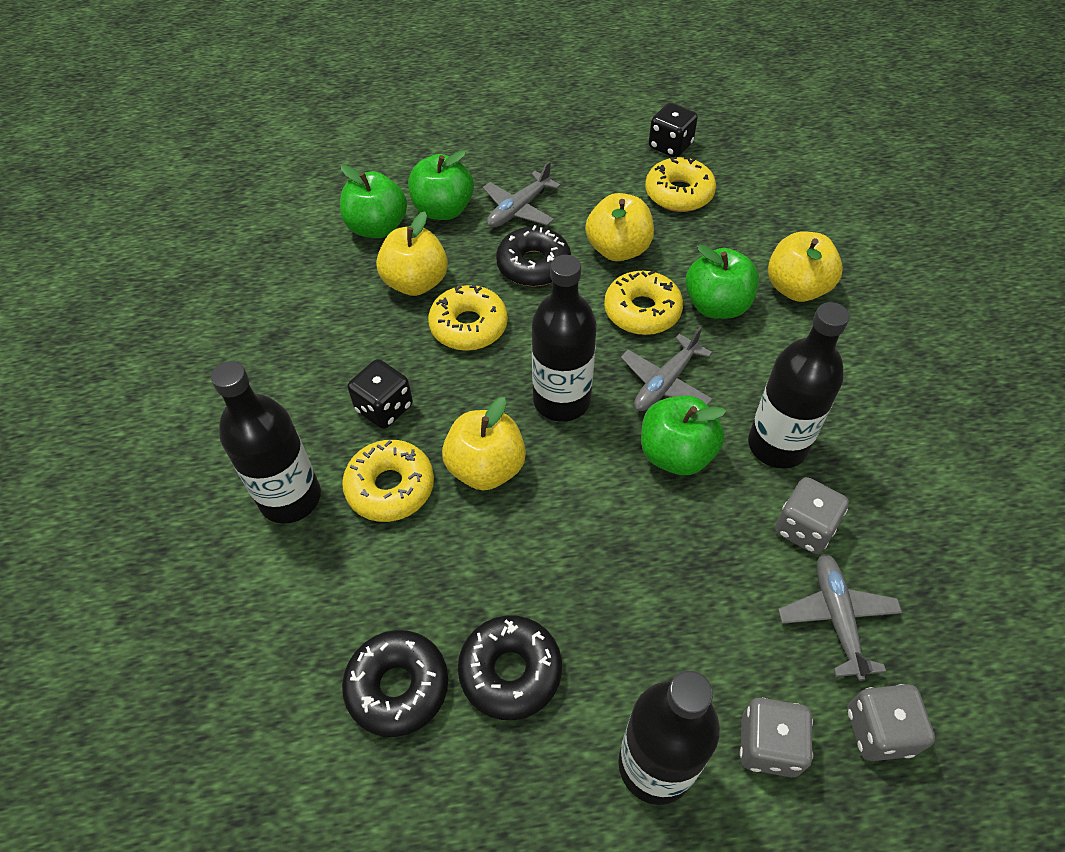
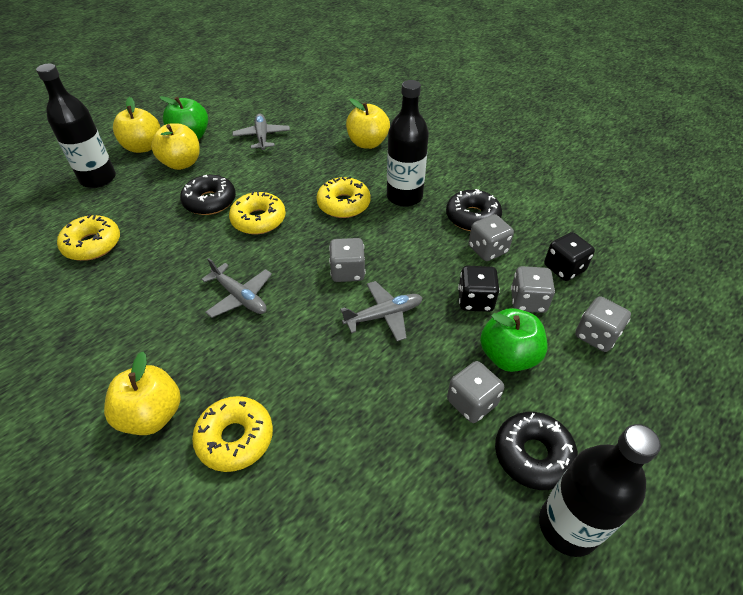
black bottle: 4 -> 3
green apple: 4 -> 2
grey dice: 3 -> 5

